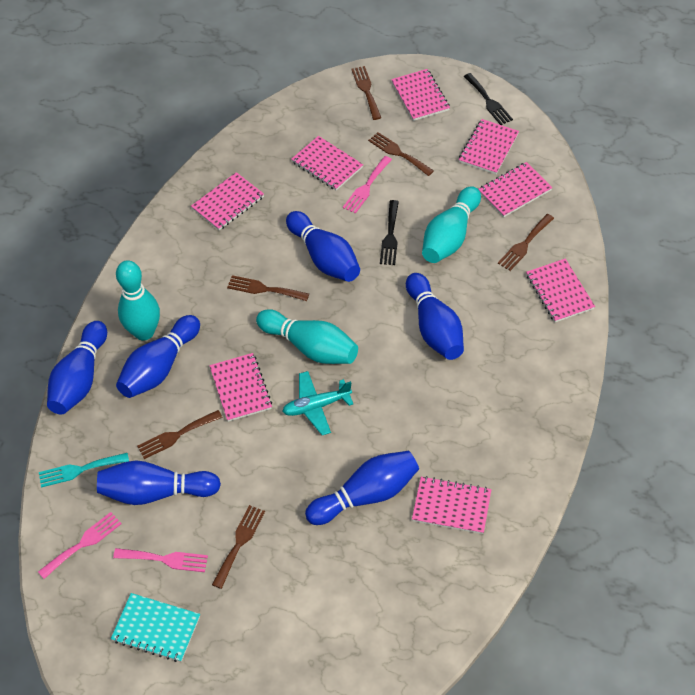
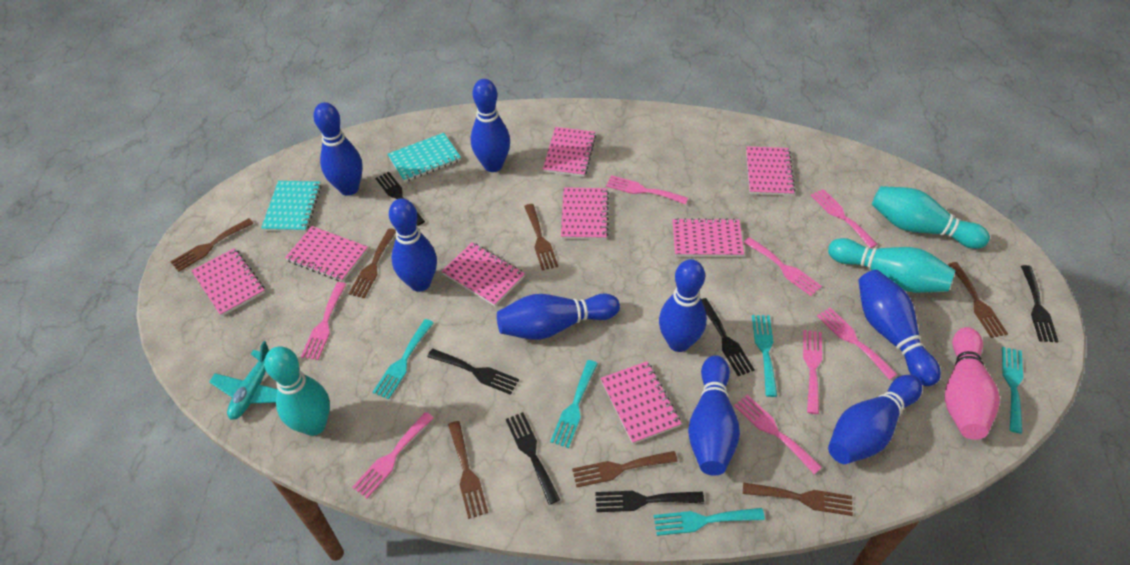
black fork: 2 -> 6
blue bowling pin: 6 -> 8
brown fork: 6 -> 7
pink bowling pin: 0 -> 1
pink fork: 3 -> 8
turquoise fork: 1 -> 5
turquoise notebook: 1 -> 2

